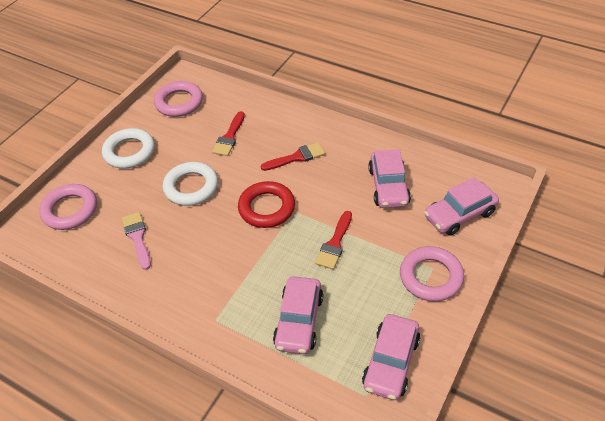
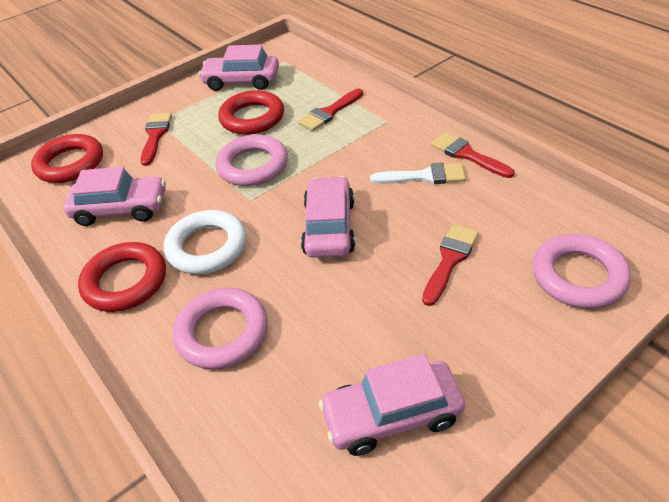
pink brush: 1 -> 0
red brush: 3 -> 4
red ring: 1 -> 3
white brush: 0 -> 1
white ring: 2 -> 1

